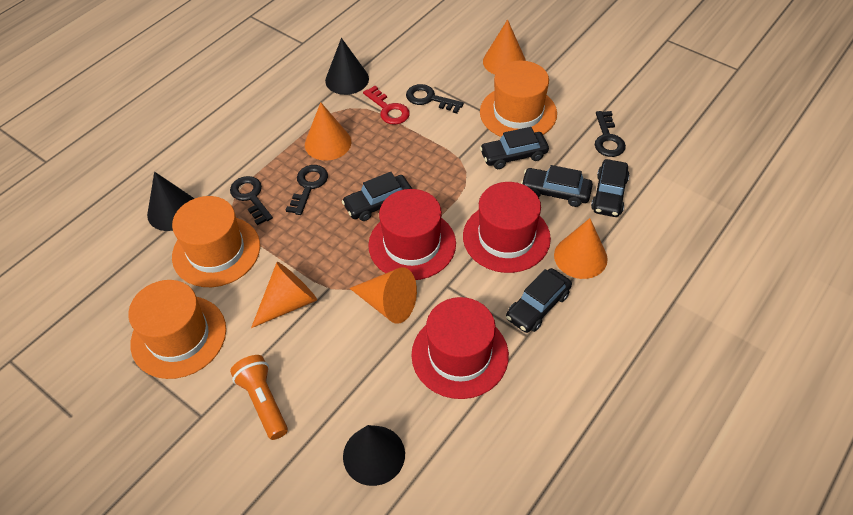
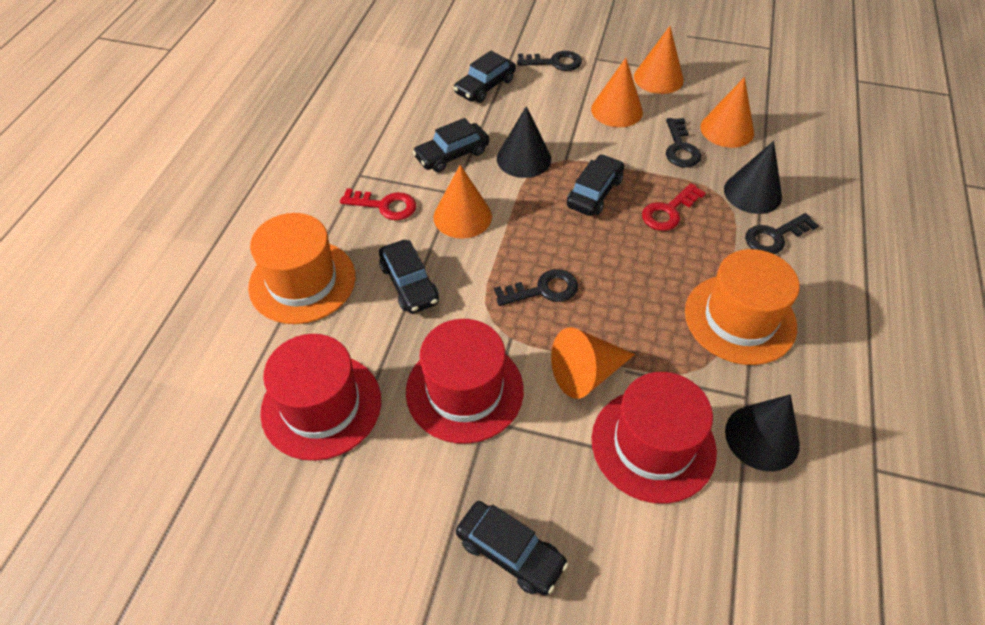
orange flashlight: 1 -> 0
orange hat: 3 -> 2
red key: 1 -> 2

